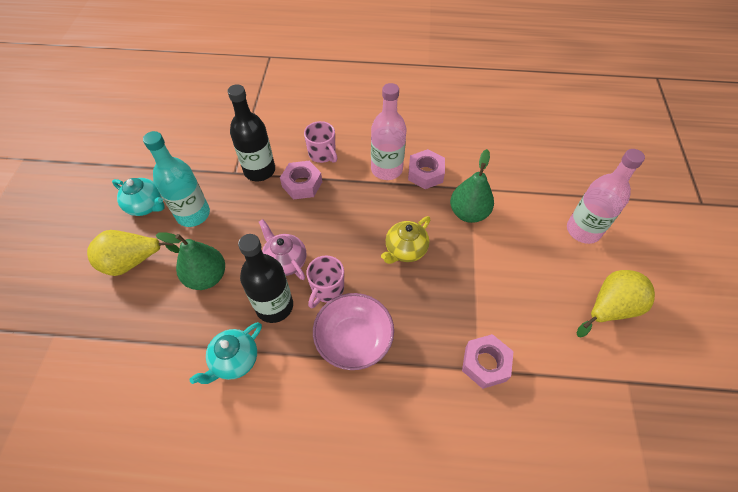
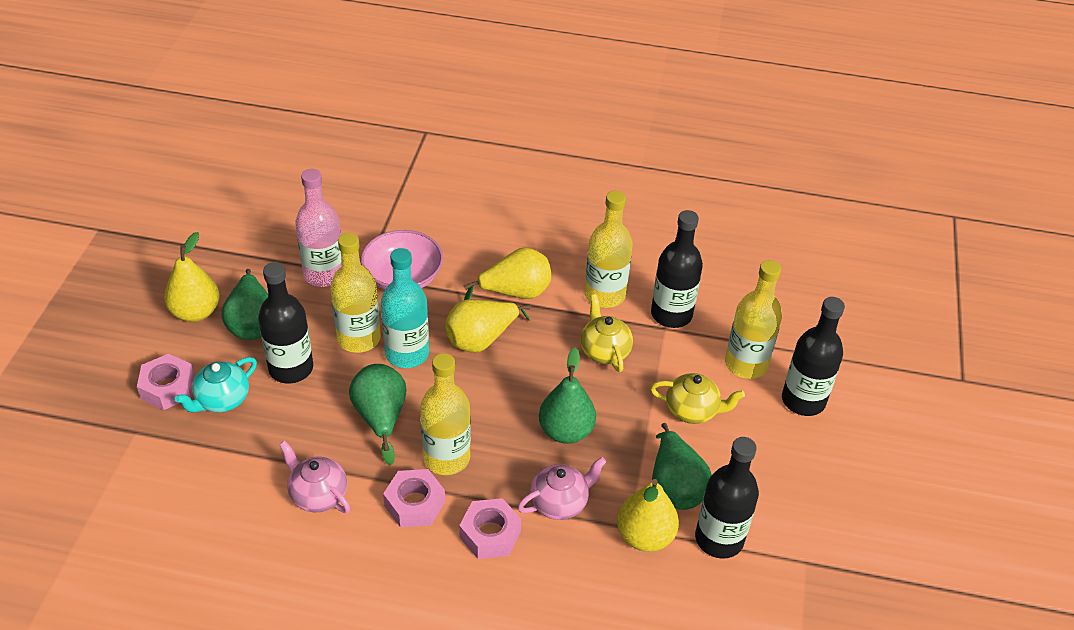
black bottle: 2 -> 4
green pear: 2 -> 4
pink bottle: 2 -> 1
pink mug: 2 -> 0
pink teapot: 1 -> 2
turquoise teapot: 2 -> 1
yellow bottle: 0 -> 4
yellow pear: 2 -> 4
yellow teapot: 1 -> 2

